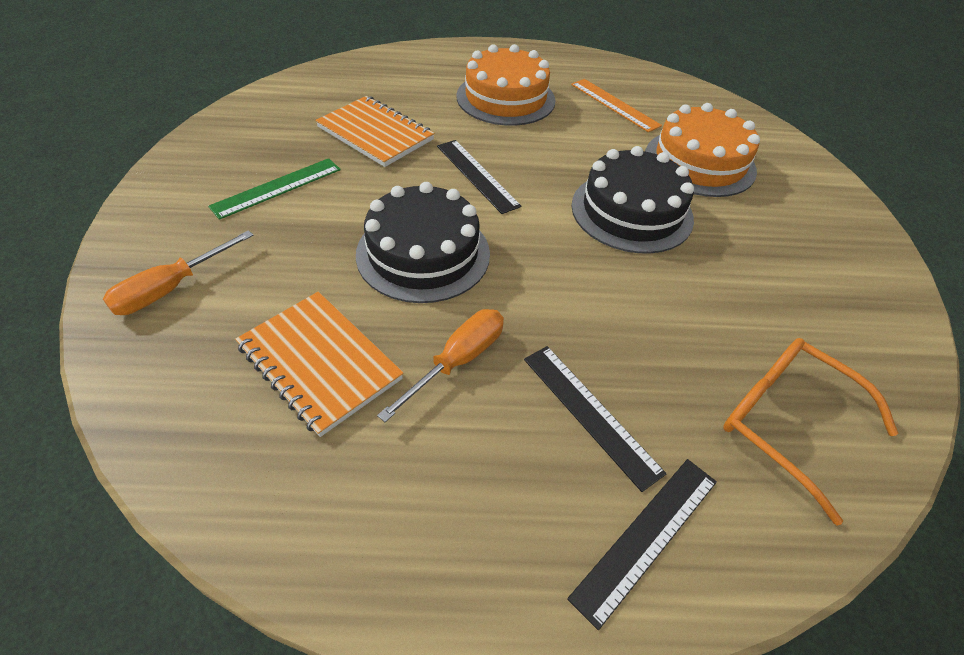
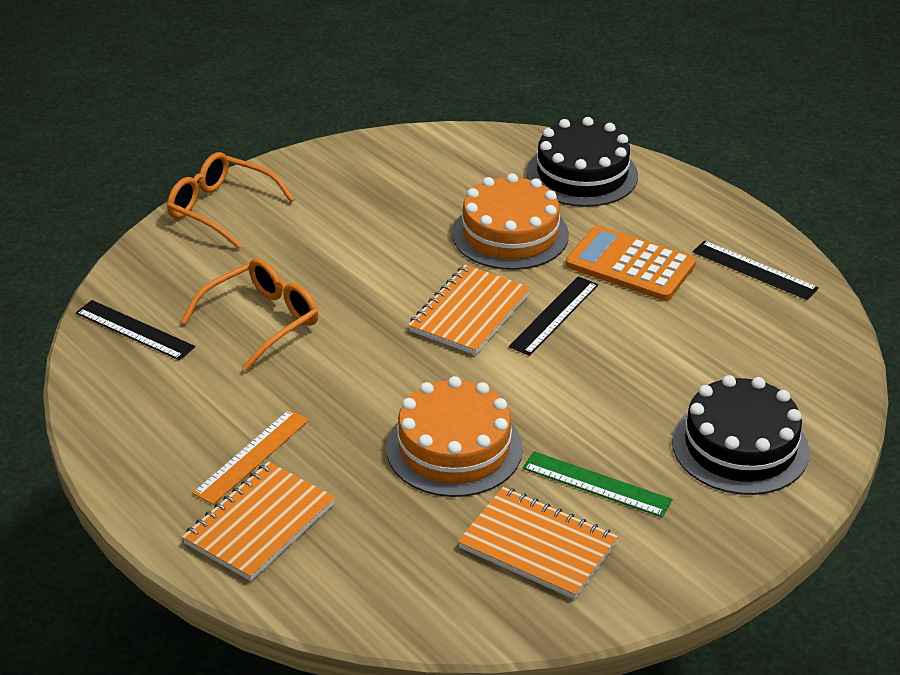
orange calculator: 0 -> 1
orange glasses: 1 -> 2
orange notebook: 2 -> 3
orange screwdriver: 2 -> 0

